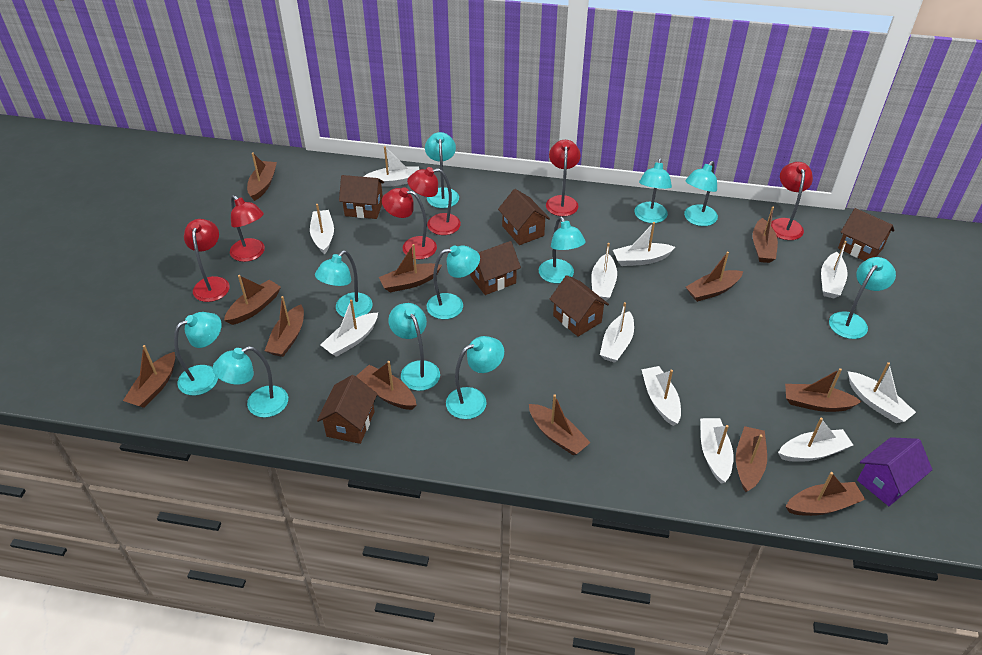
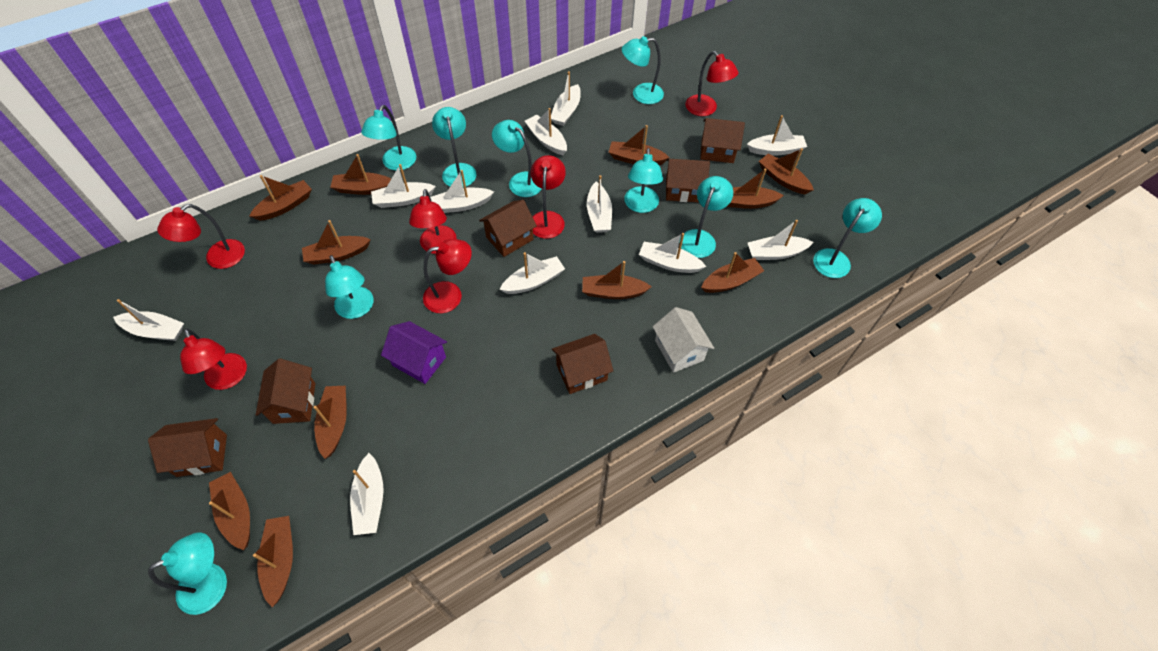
brown boat: 12 -> 11
turquoise lamp: 11 -> 9
white house: 0 -> 1

